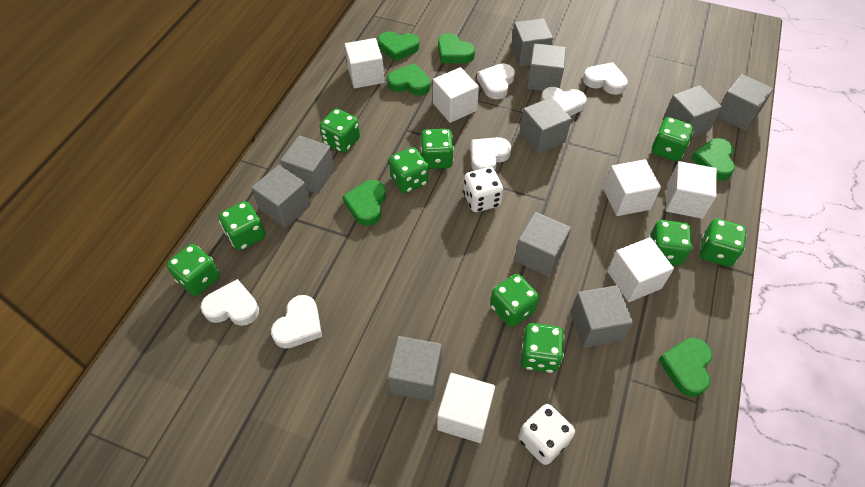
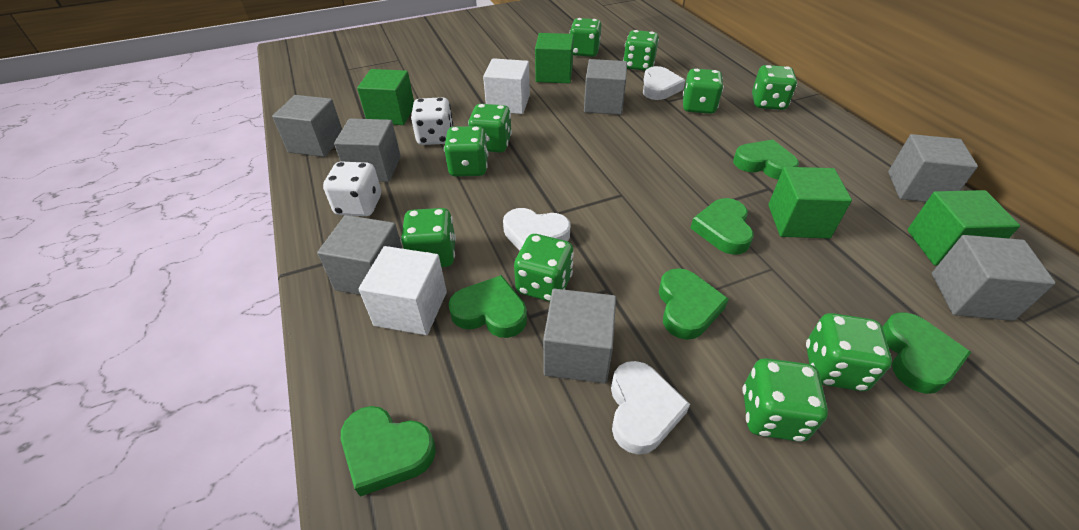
green cube: 0 -> 4
grey cube: 10 -> 7
white cube: 6 -> 2
white heart: 6 -> 3

